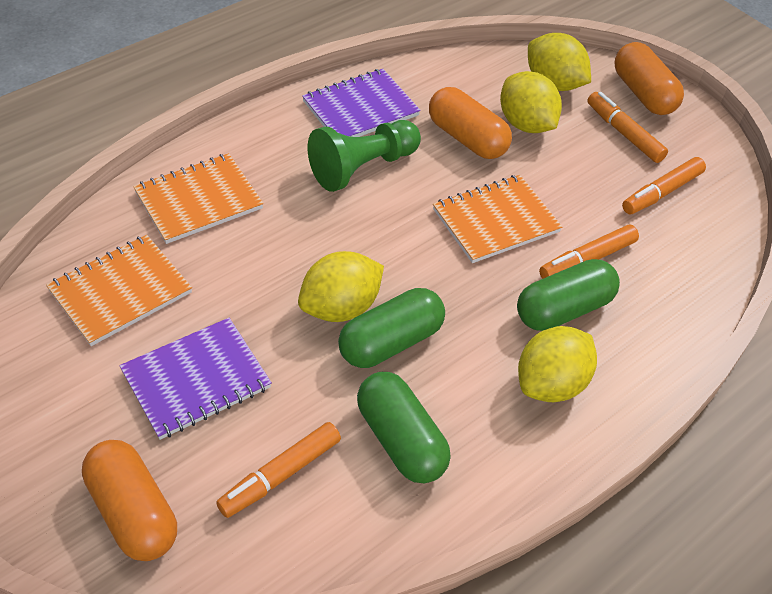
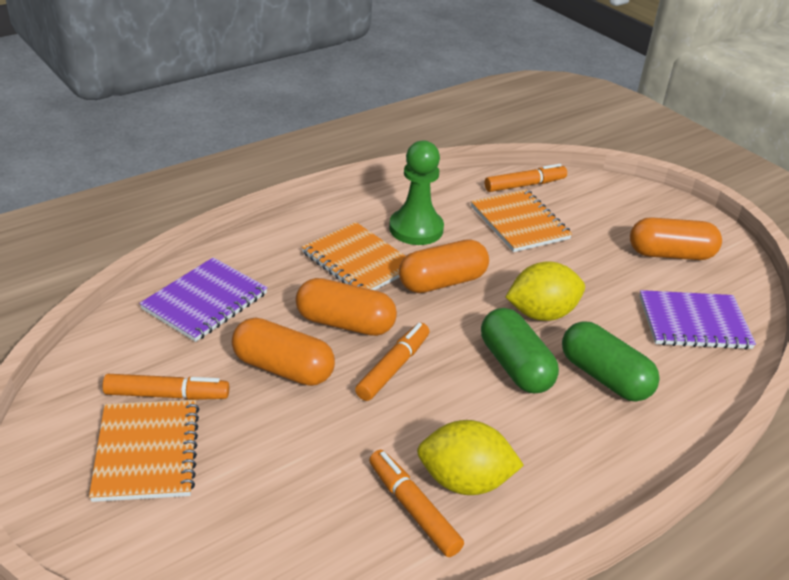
green capsule: 3 -> 2
orange capsule: 3 -> 4
yellow lemon: 4 -> 2

